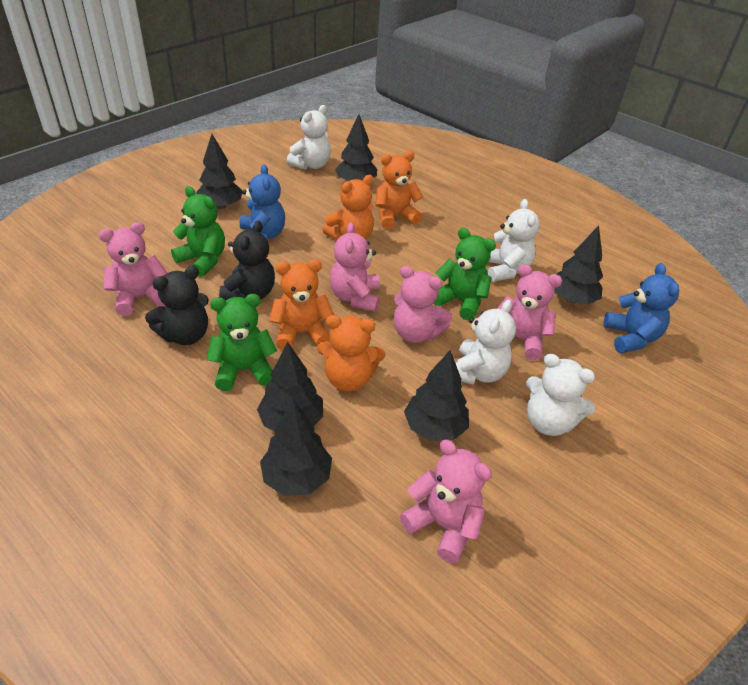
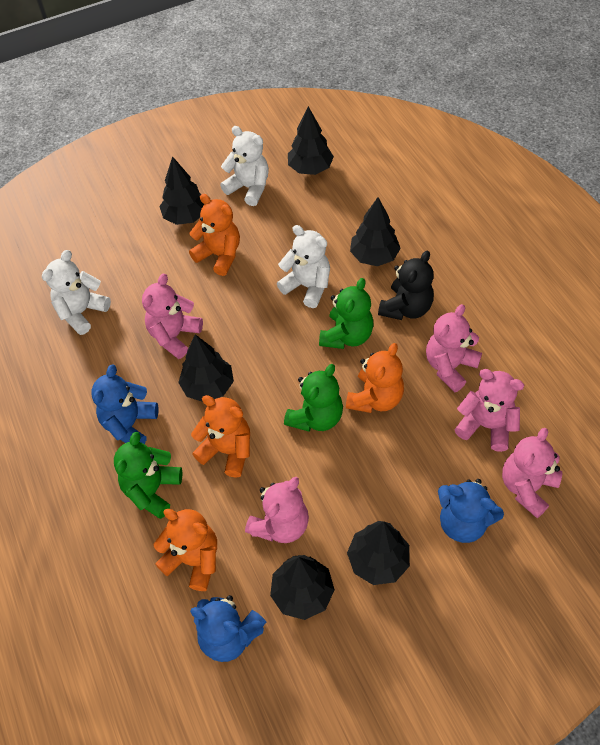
black teddy bear: 2 -> 1
blue teddy bear: 2 -> 3
white teddy bear: 4 -> 3

